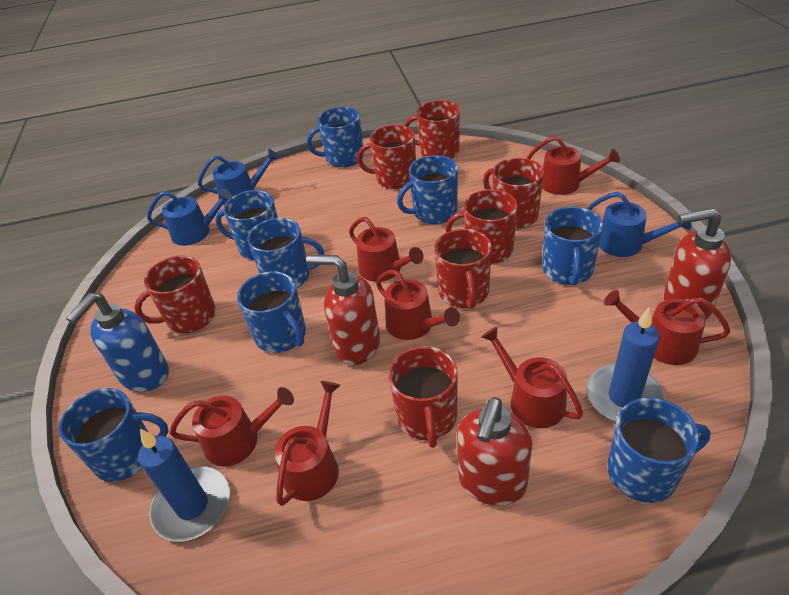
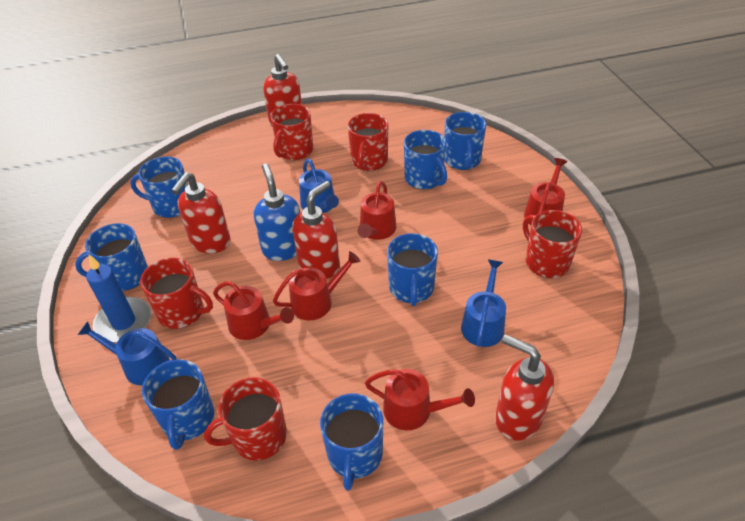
blue candle: 2 -> 1
blue mug: 8 -> 7
red mug: 7 -> 5
red soap dispenser: 3 -> 4
red watering can: 7 -> 5

